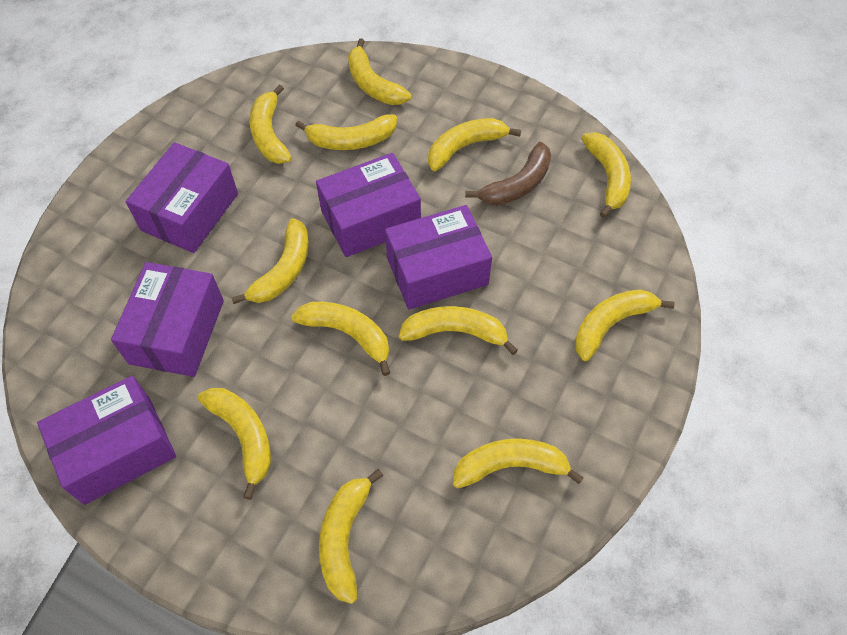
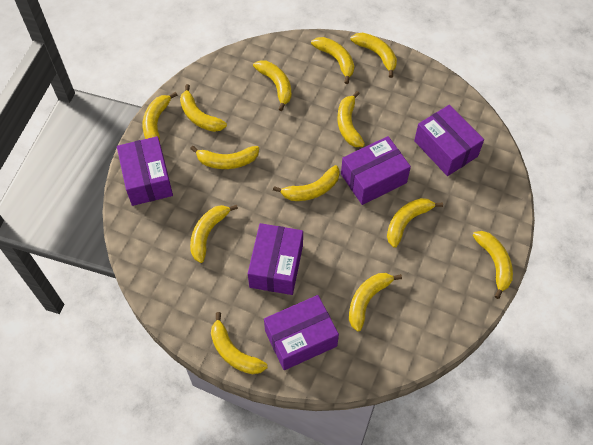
brown banana: 1 -> 0
yellow banana: 12 -> 13

